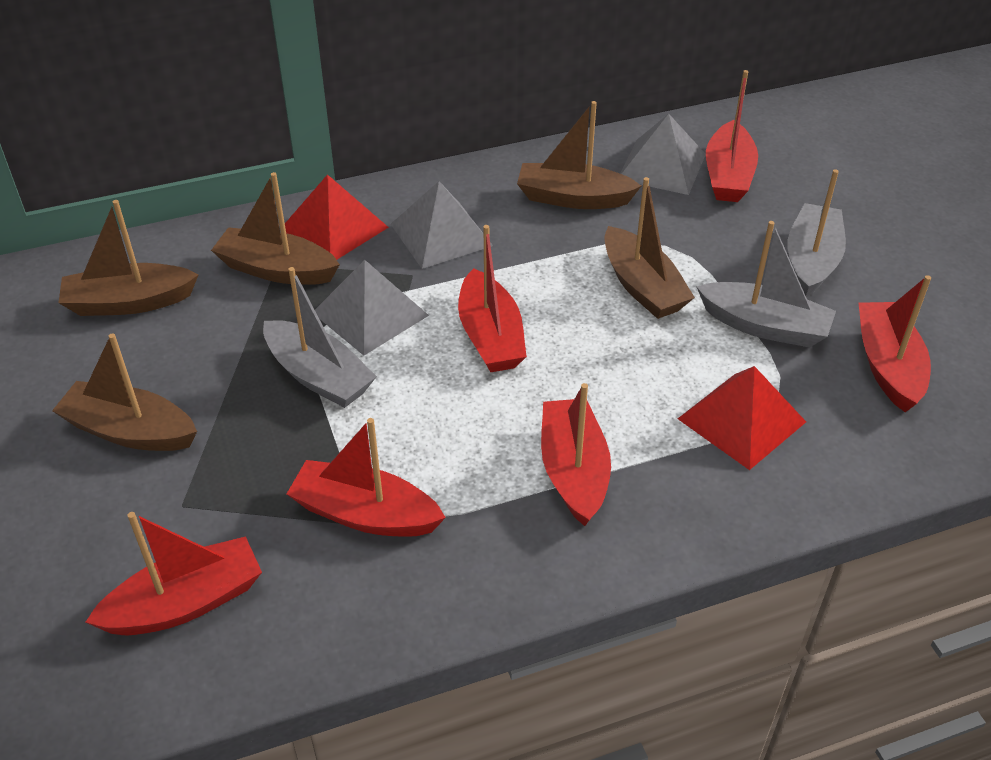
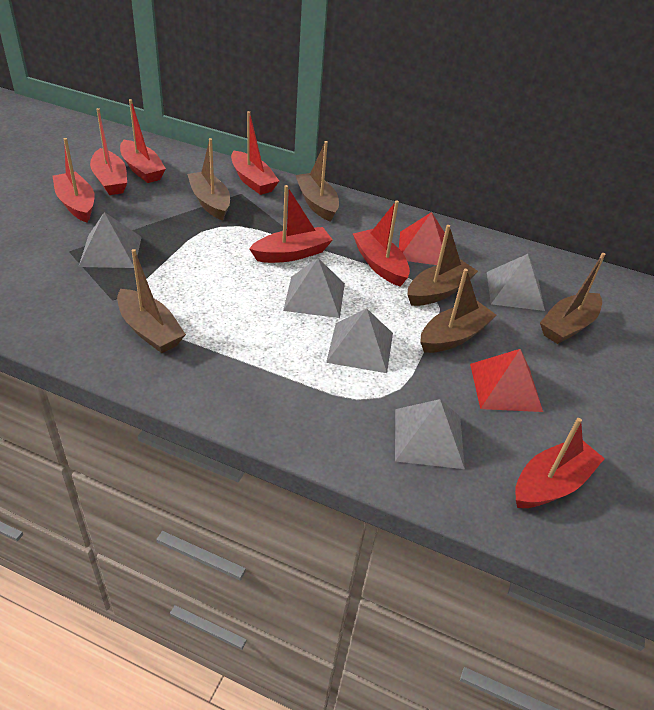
brown boat: 5 -> 6
grey boat: 3 -> 0
grey pyramid: 3 -> 5
red boat: 6 -> 7

